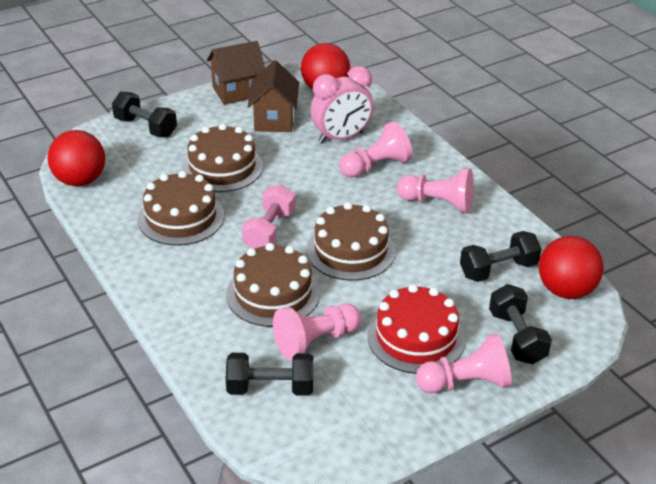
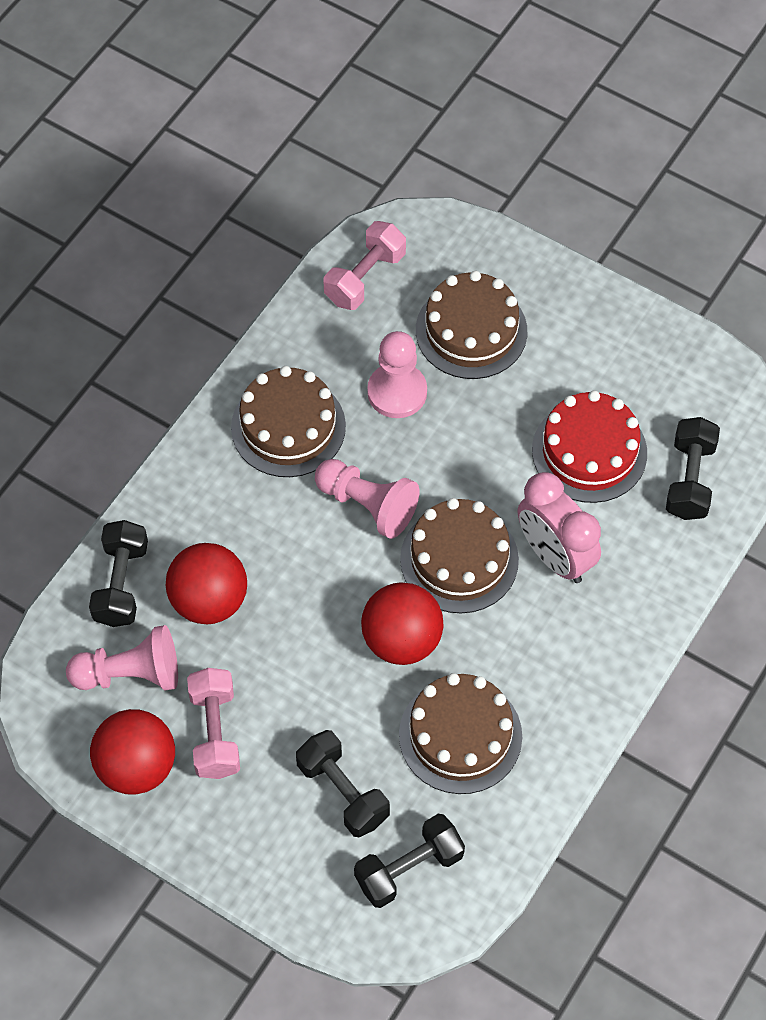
brown house: 2 -> 0
pink dumbbell: 1 -> 2
pink pawn: 4 -> 3

